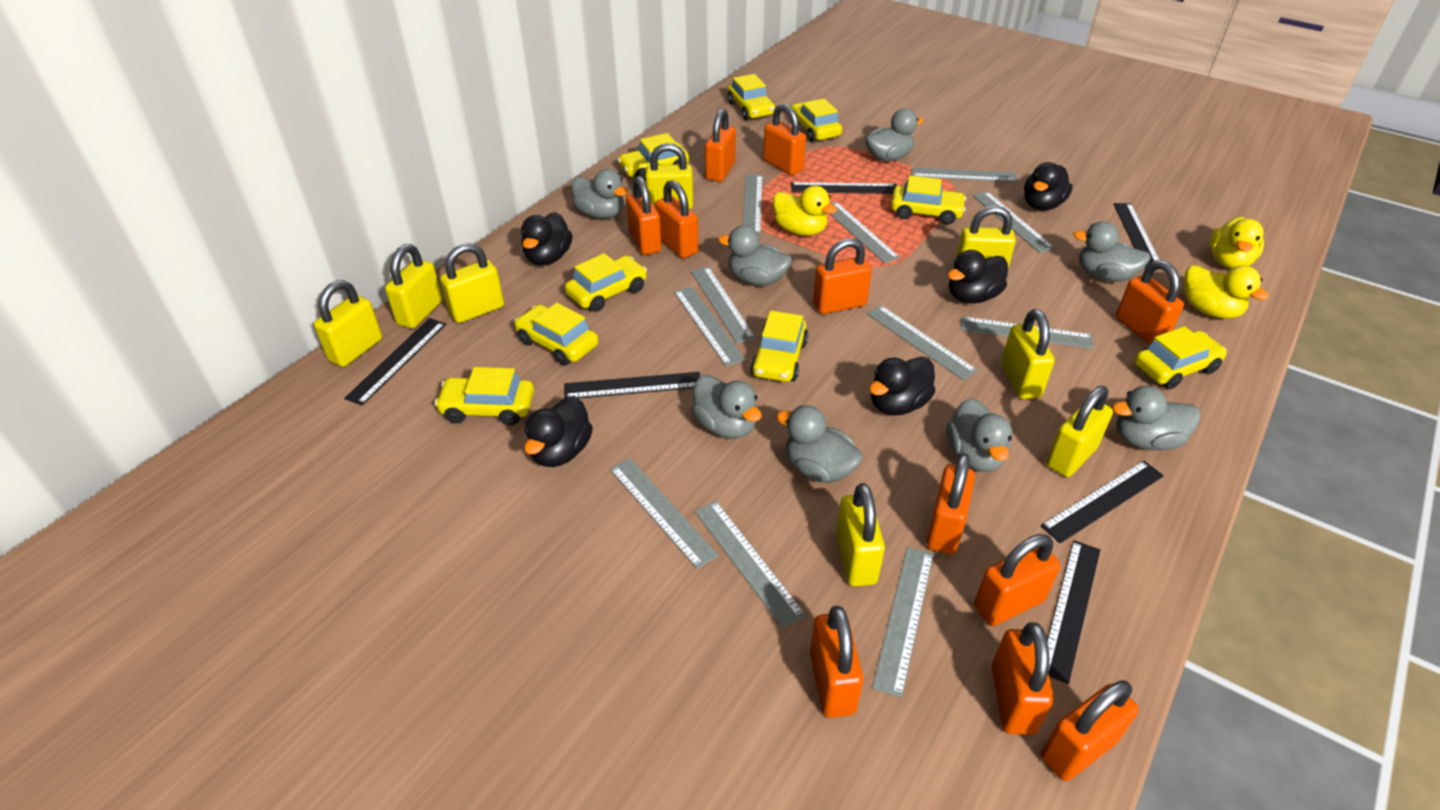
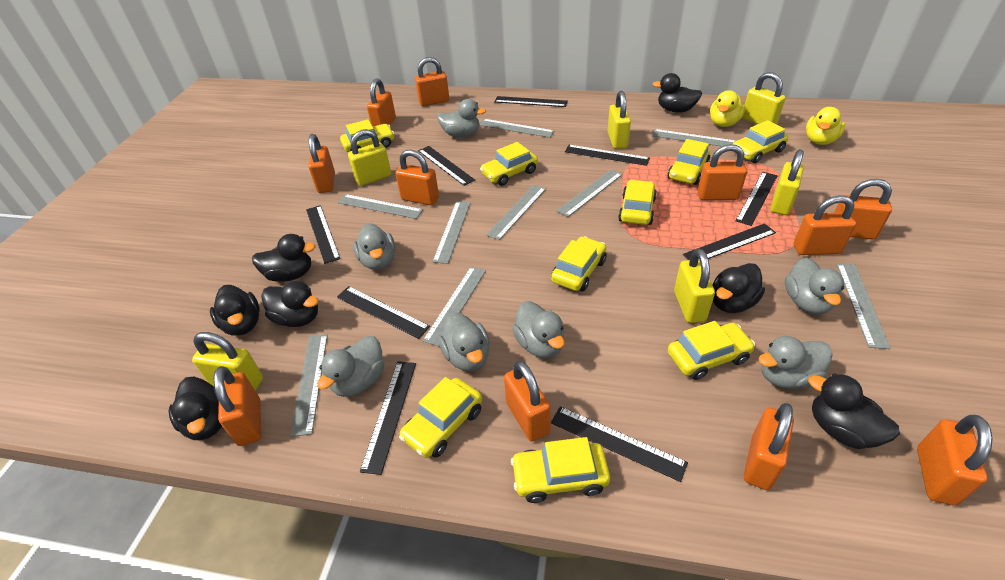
black duck: 5 -> 7
black ruler: 6 -> 9
grey duck: 8 -> 7
grey ruler: 11 -> 9
yellow duck: 3 -> 2
yellow padlock: 8 -> 6

